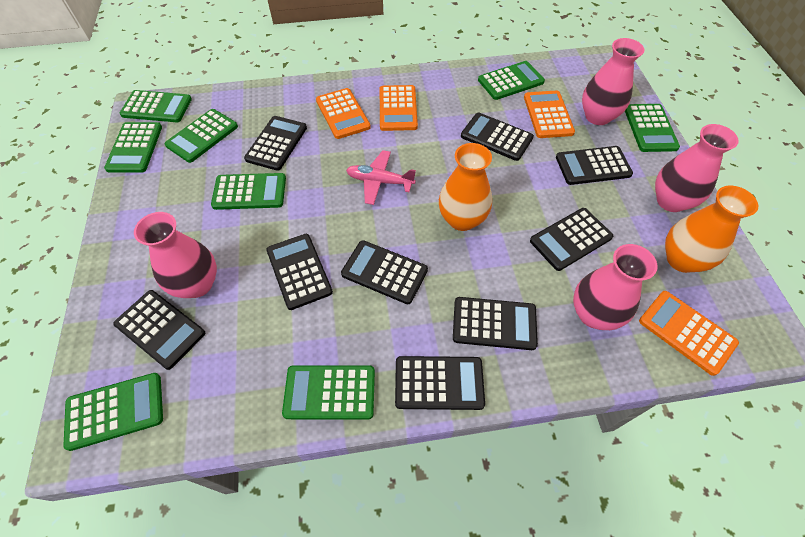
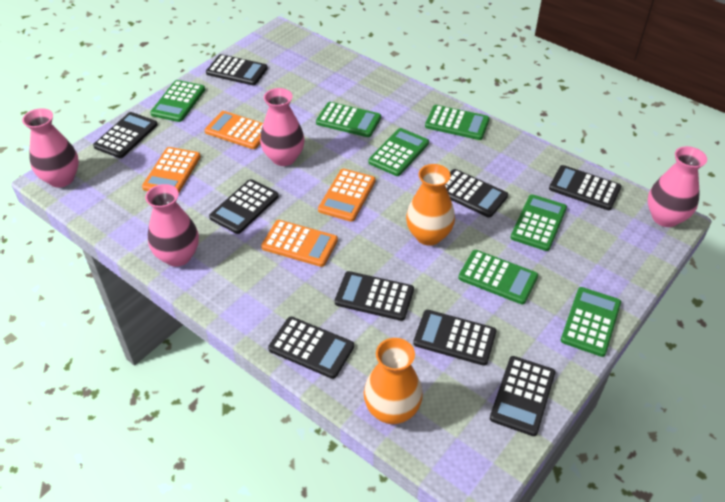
green calculator: 8 -> 7
pink plane: 1 -> 0

